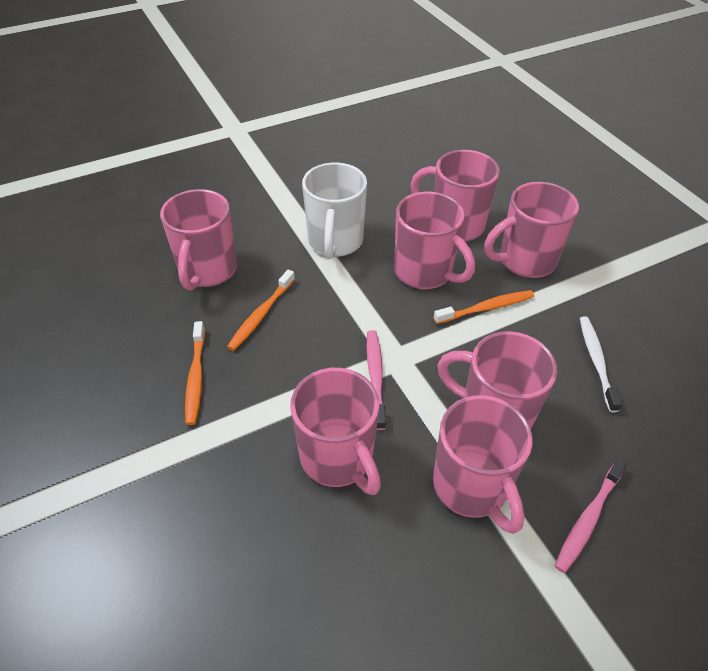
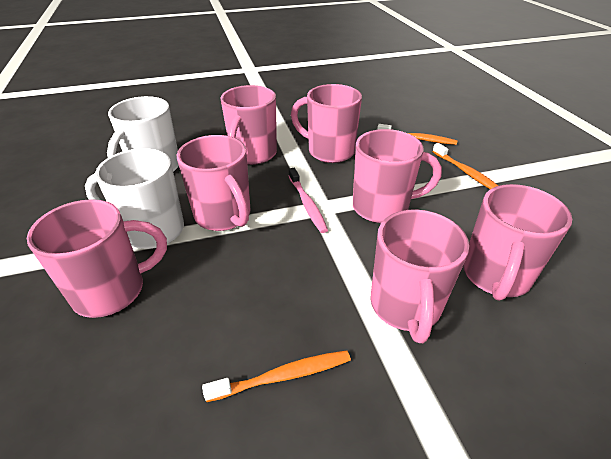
pink toothbrush: 2 -> 1
white mug: 1 -> 2
white toothbrush: 1 -> 0

